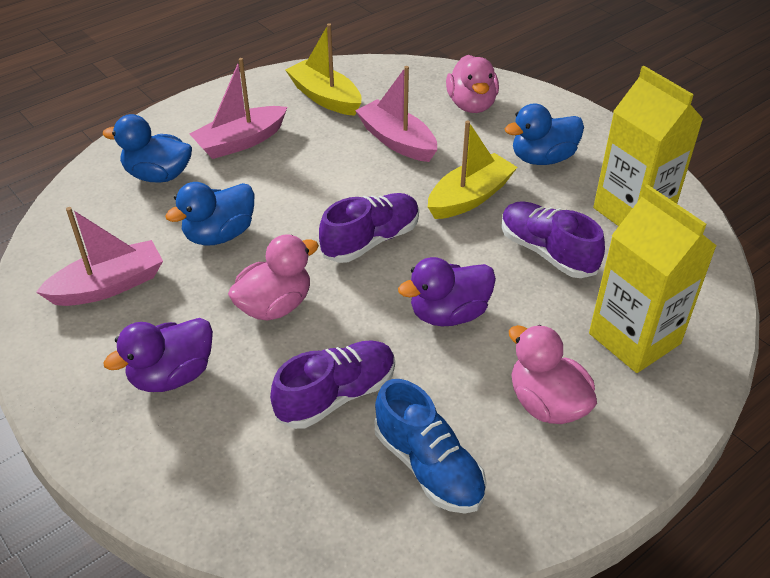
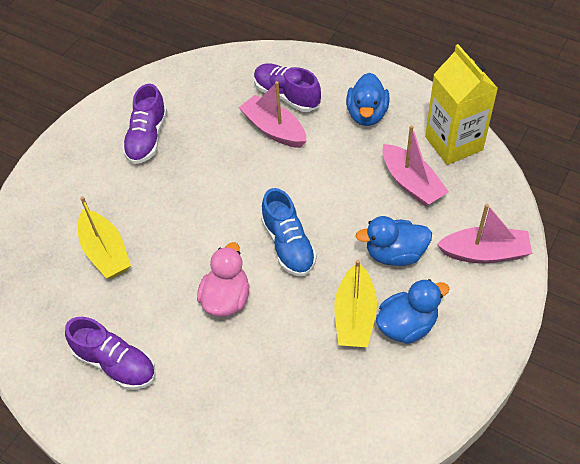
pink duck: 3 -> 1
purple duck: 2 -> 0
yellow carton: 2 -> 1

